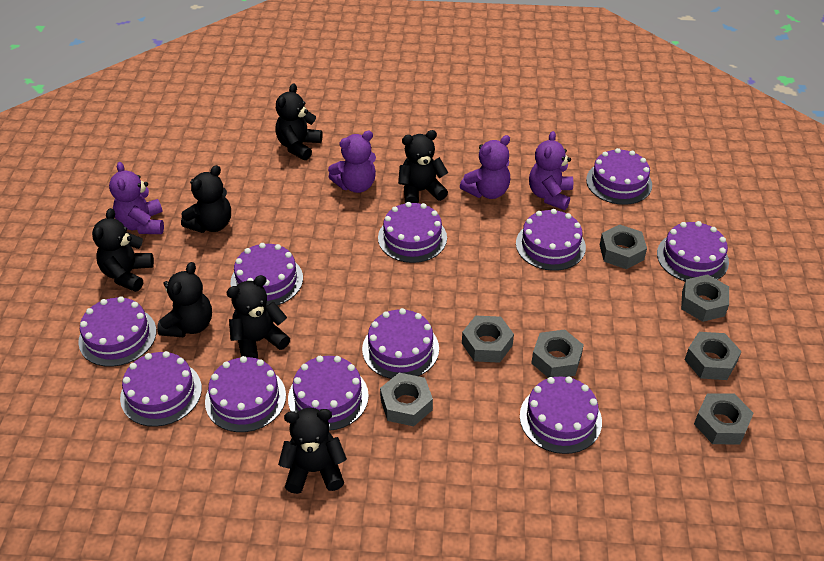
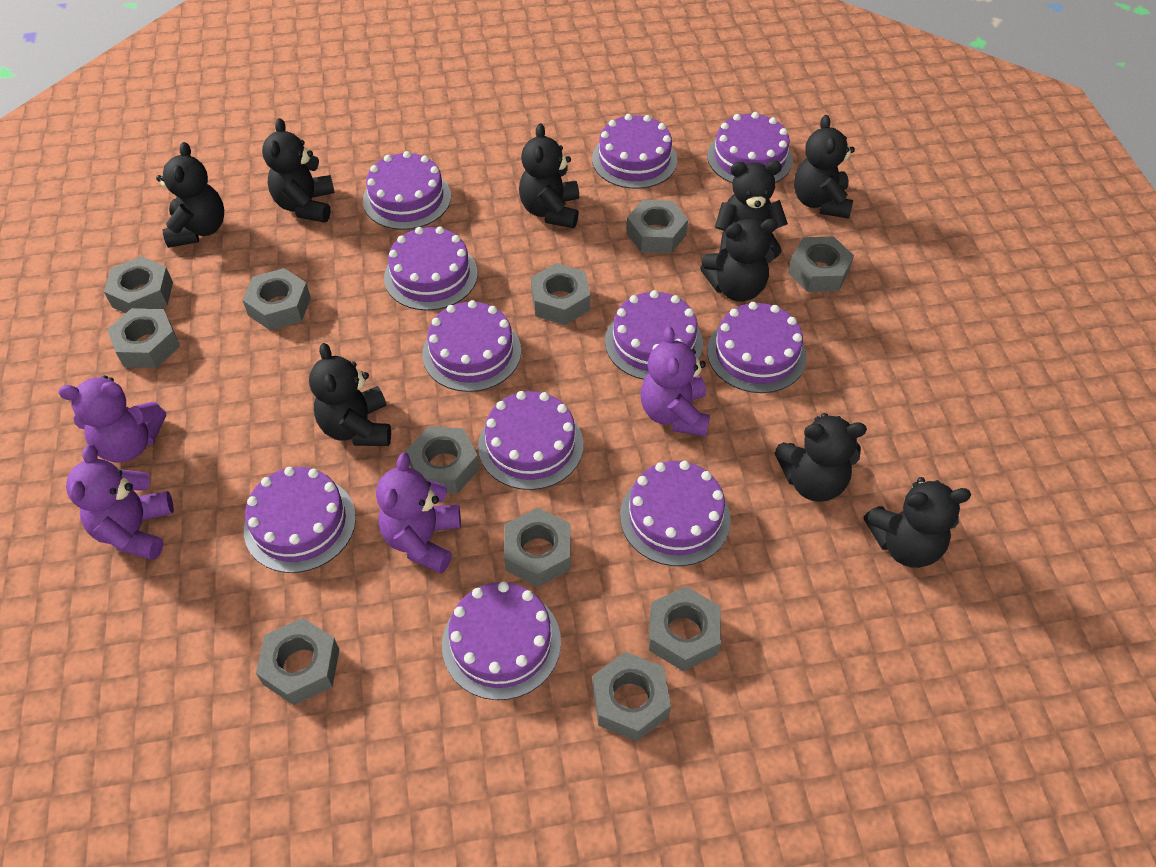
black teddy bear: 7 -> 9
grey nut: 7 -> 11

